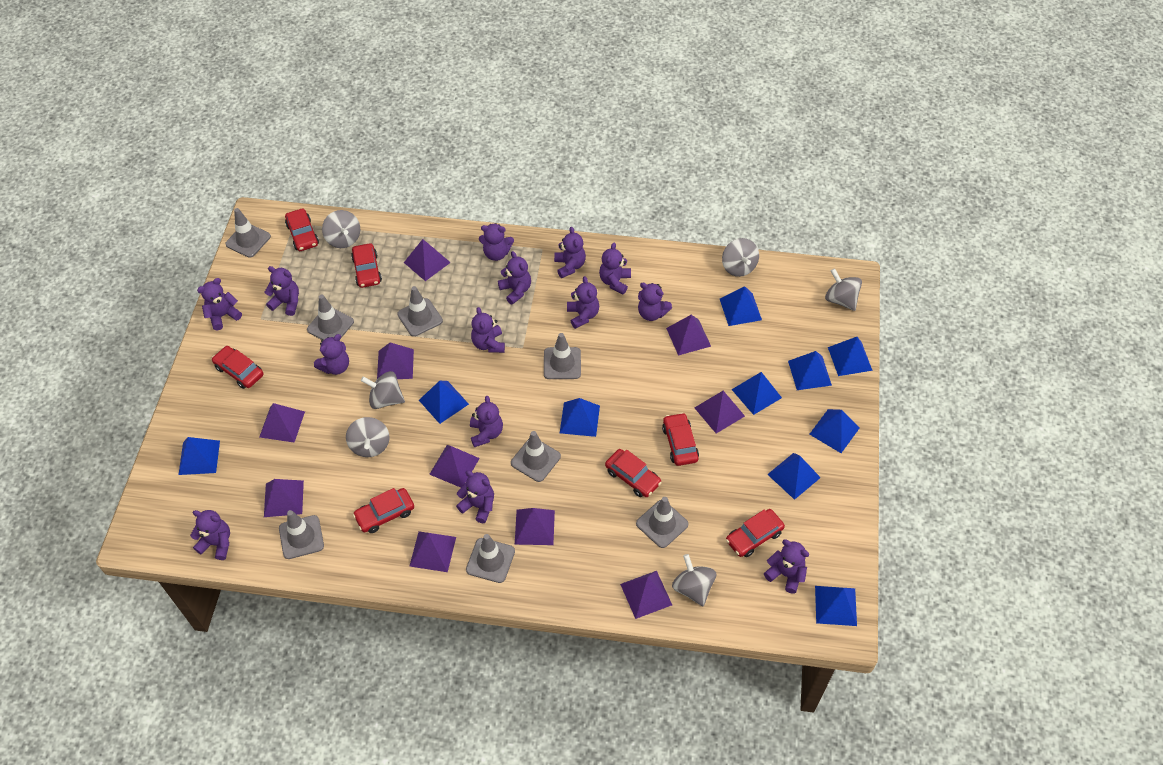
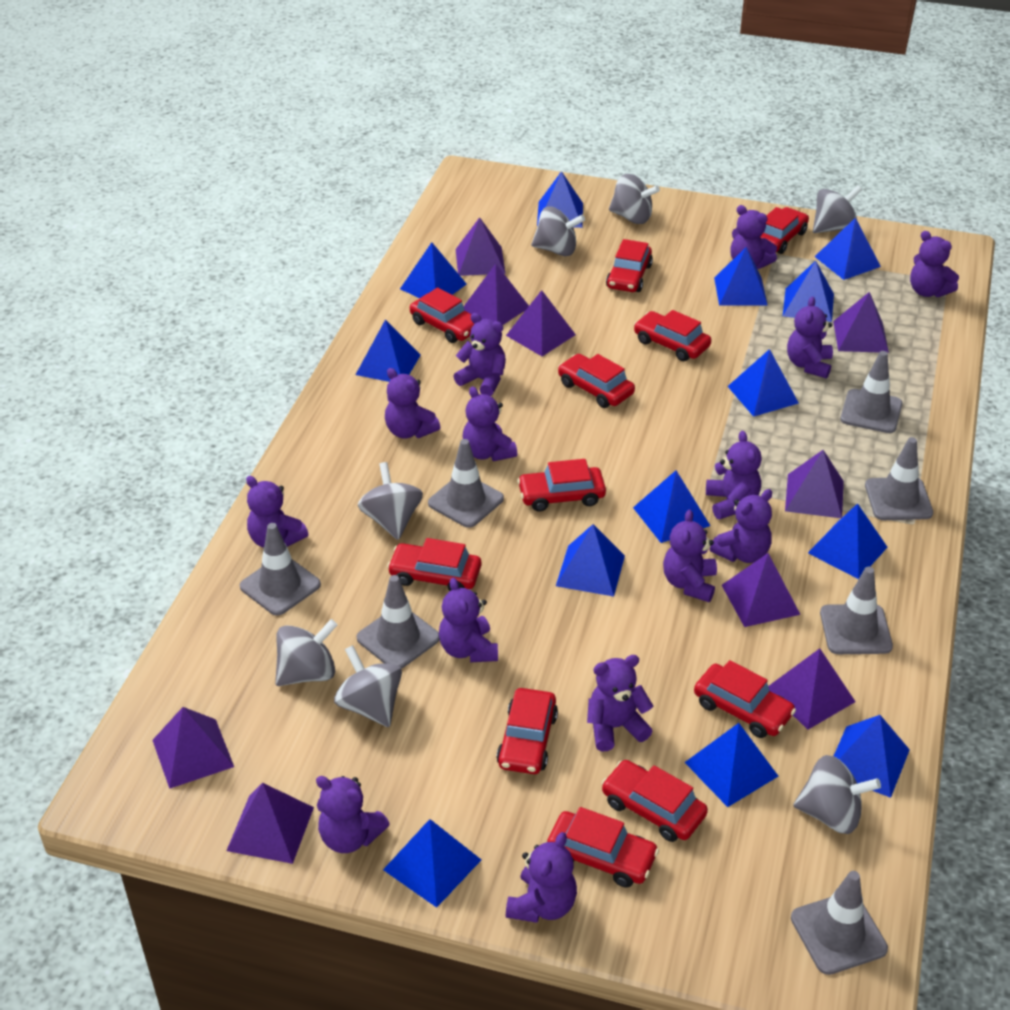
blue pyramid: 10 -> 13
grey spinning top: 6 -> 7
grey traffic cone: 8 -> 7
purple pyramid: 10 -> 9
red car: 7 -> 11

